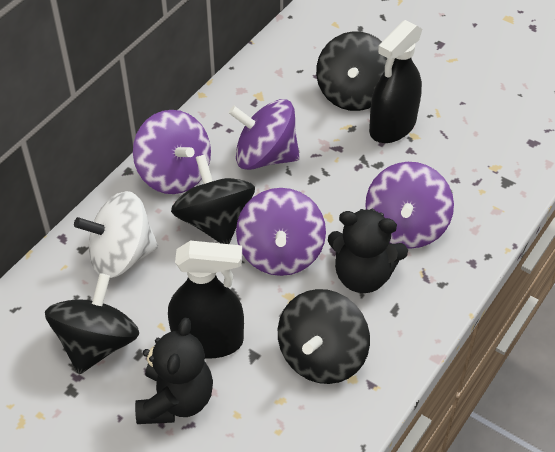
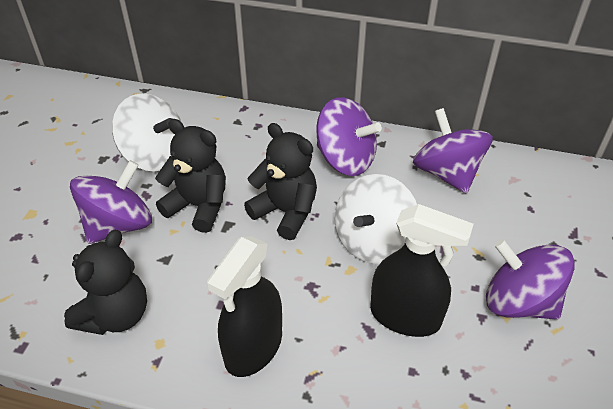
black spinning top: 4 -> 0
black teddy bear: 2 -> 3
white spinning top: 1 -> 2

